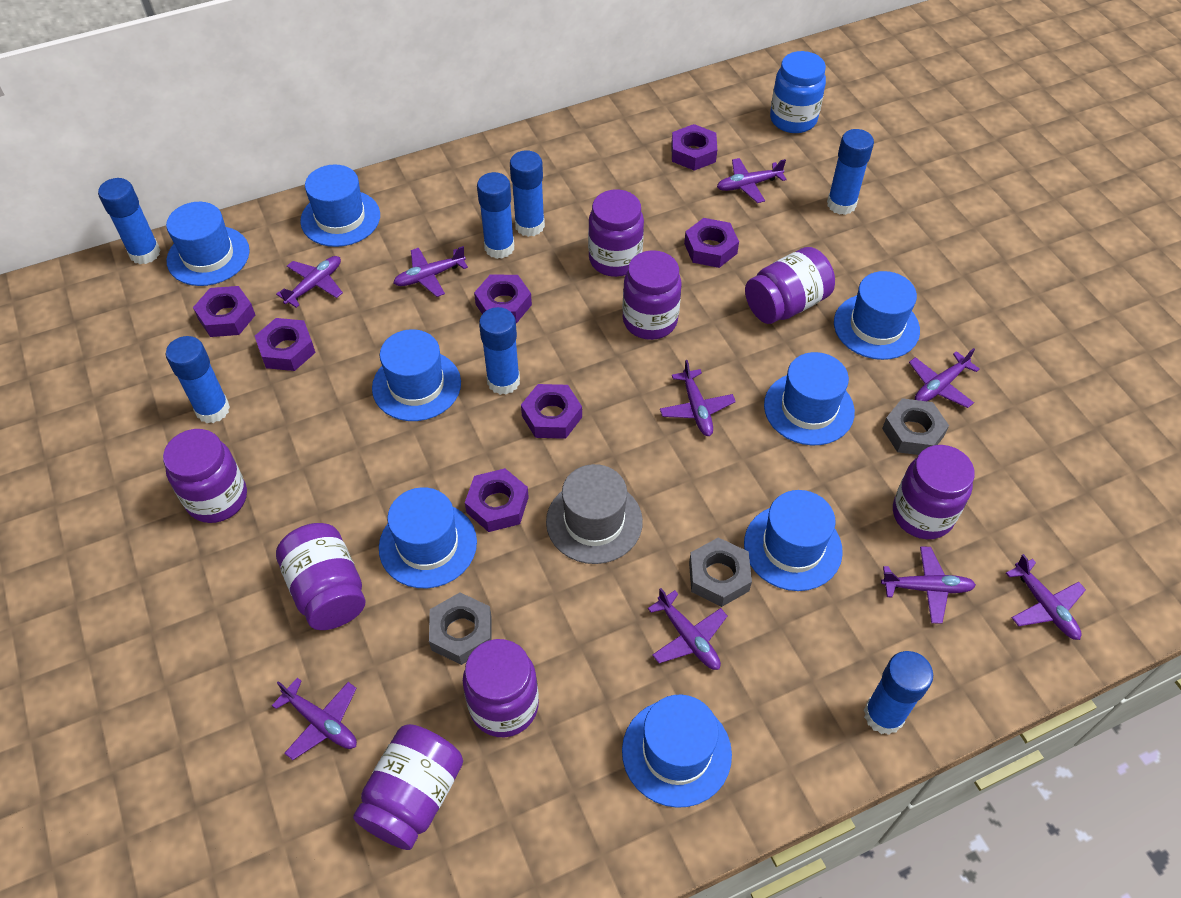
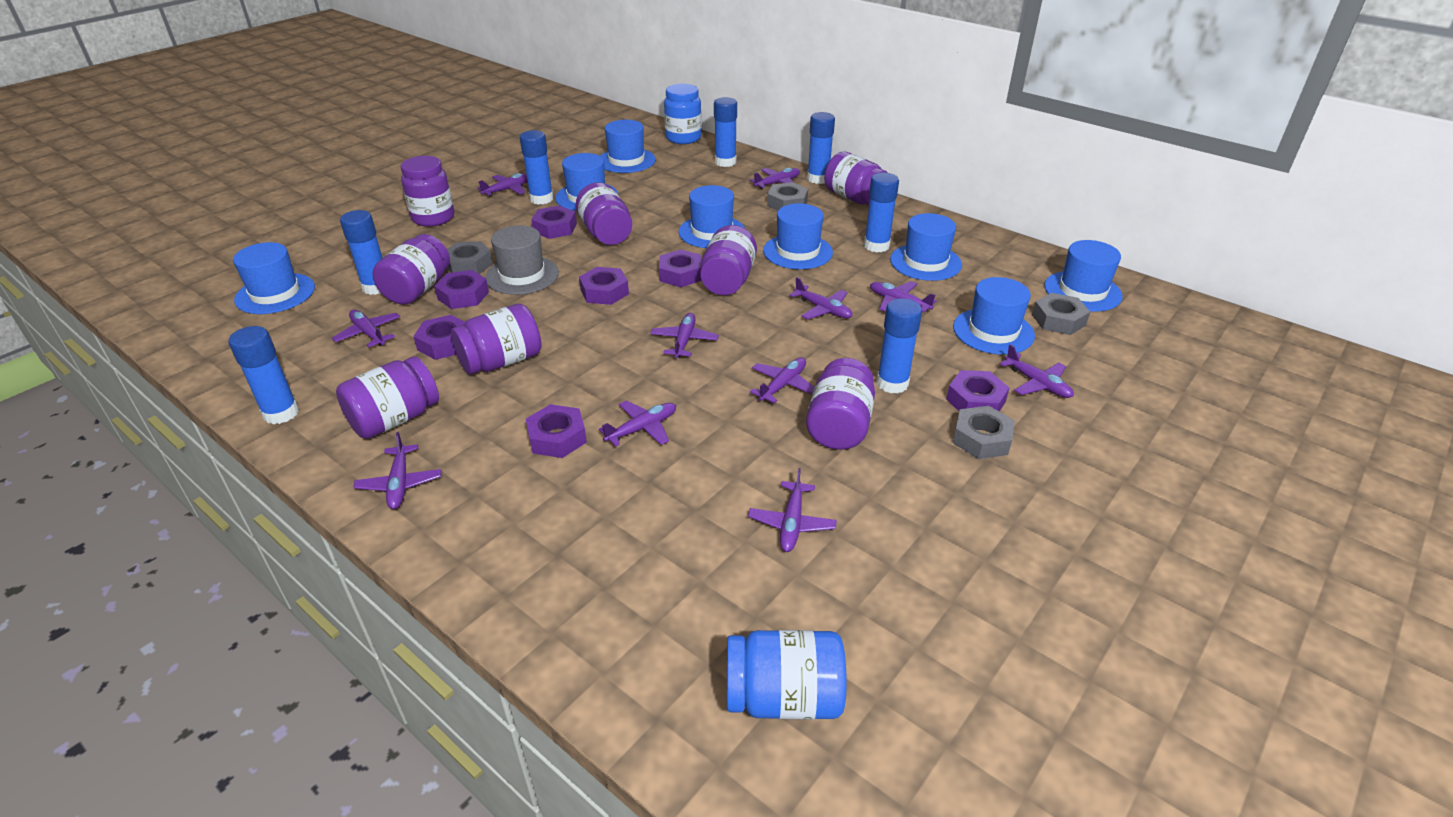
blue jar: 1 -> 2
grey nut: 3 -> 4
purple plane: 9 -> 11

